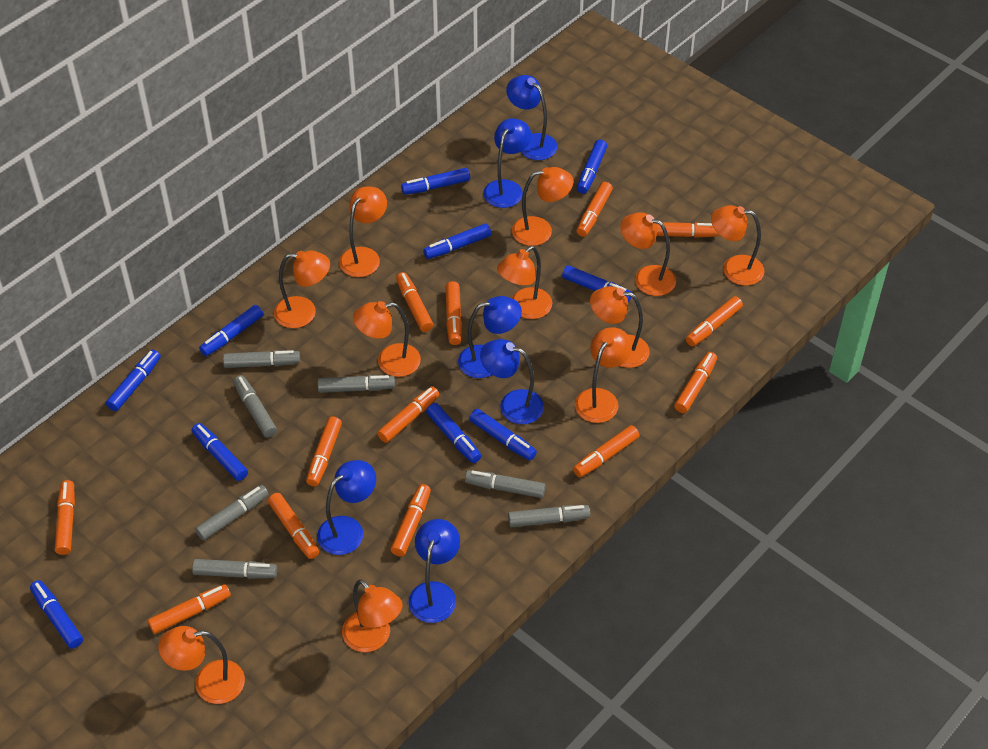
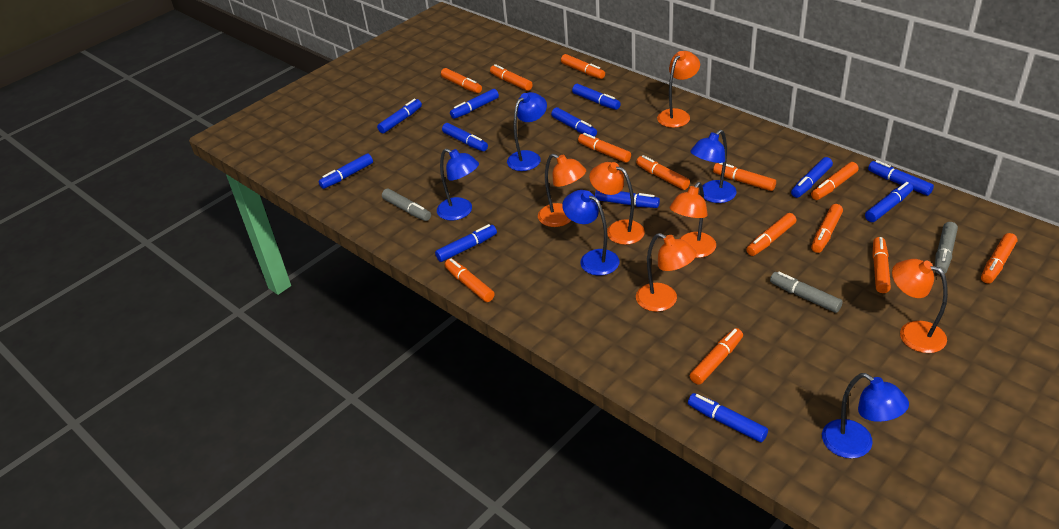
blue lamp: 6 -> 5
blue marker: 10 -> 12
grey marker: 7 -> 3
orange lamp: 11 -> 6

